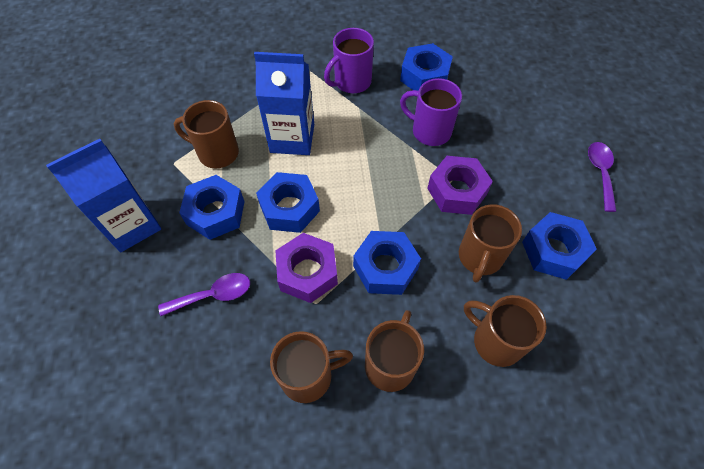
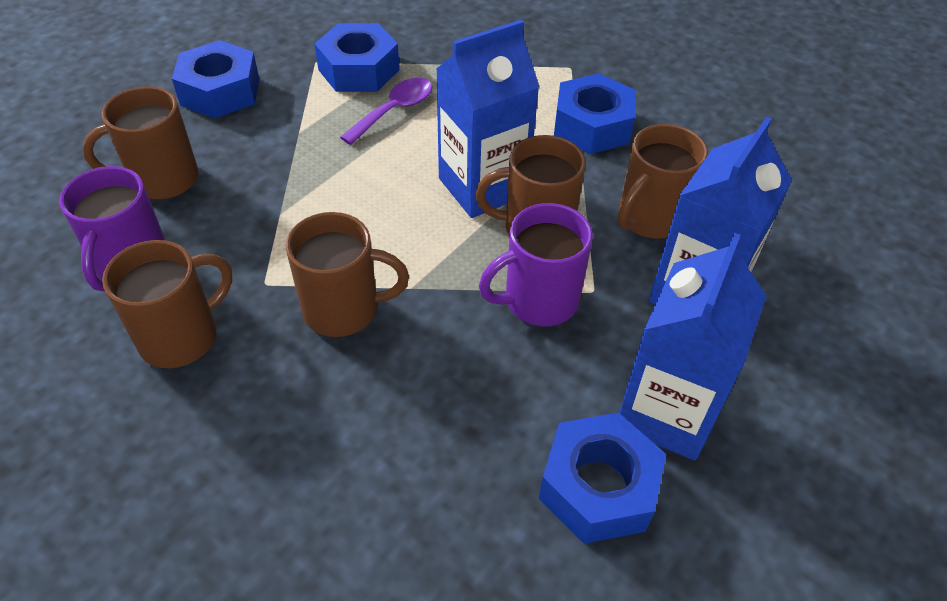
blue carton: 2 -> 3
blue nut: 5 -> 4
purple nut: 2 -> 0
purple spoon: 2 -> 1

